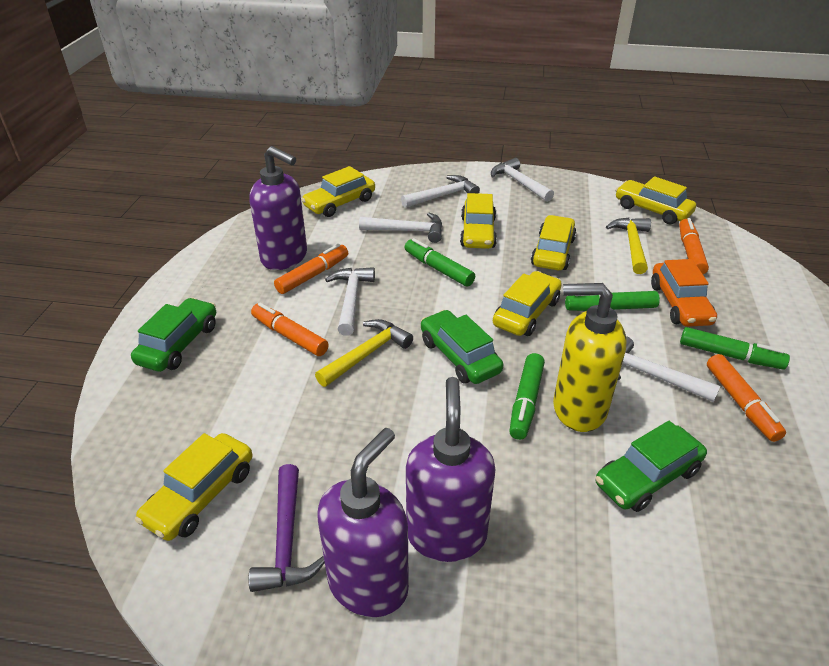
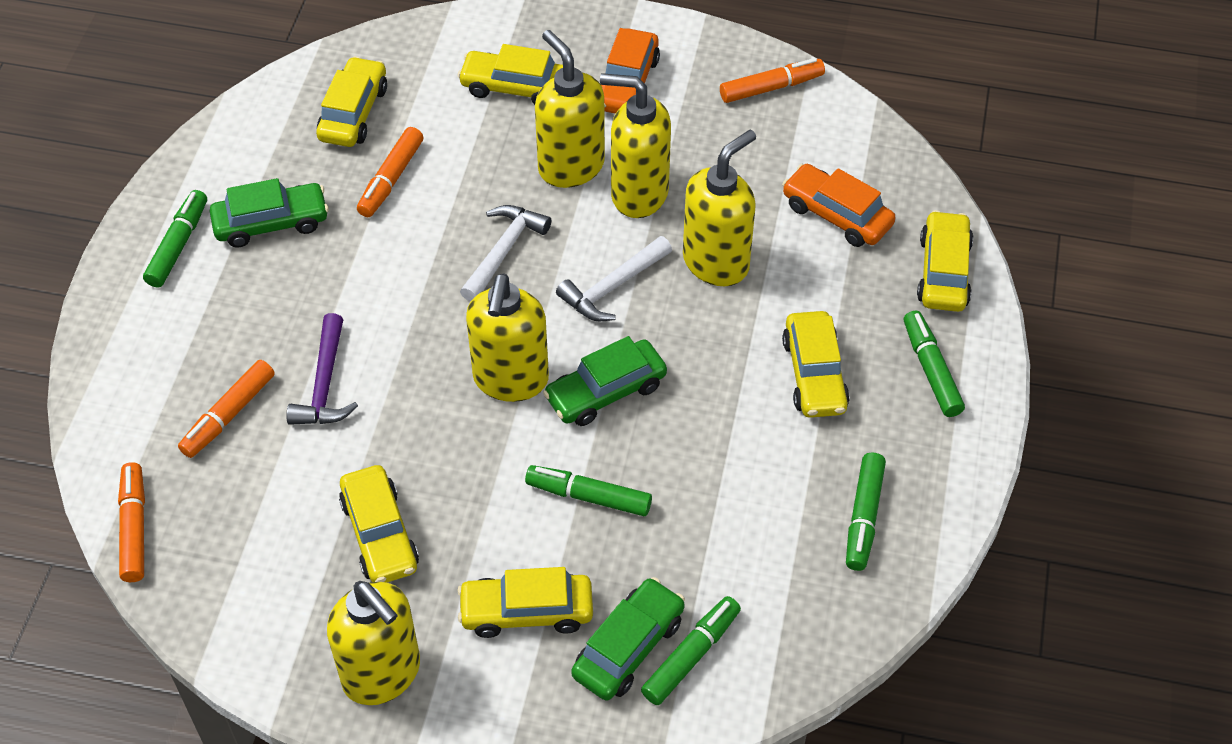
green marker: 4 -> 5
orange car: 1 -> 2
purple soap dispenser: 3 -> 0
white hammer: 5 -> 2
yellow hammer: 2 -> 0
yellow soap dispenser: 1 -> 5

